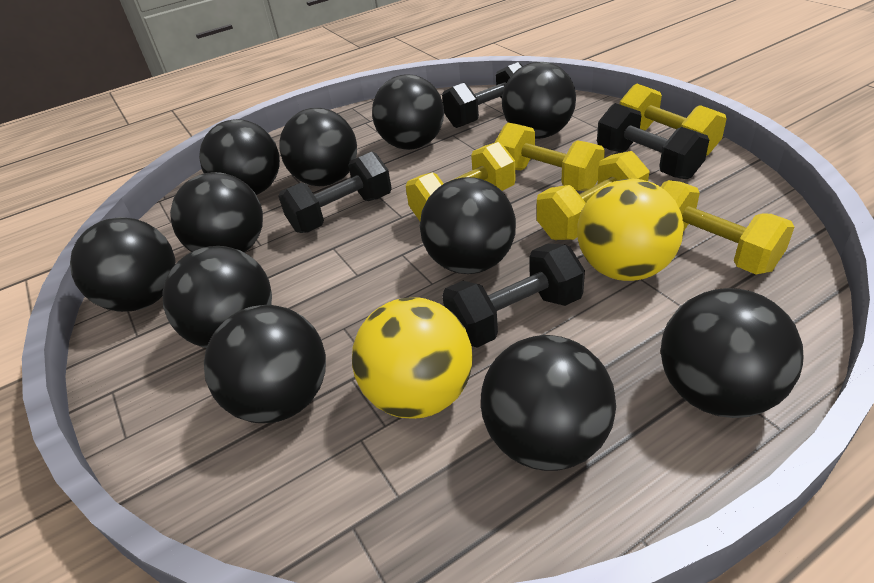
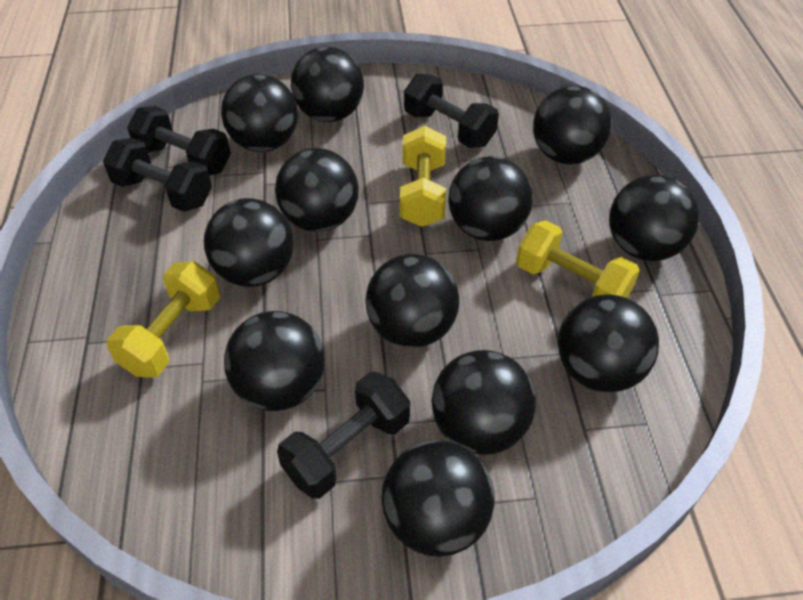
black ball: 11 -> 12
yellow ball: 2 -> 0
yellow dumbbell: 5 -> 3

